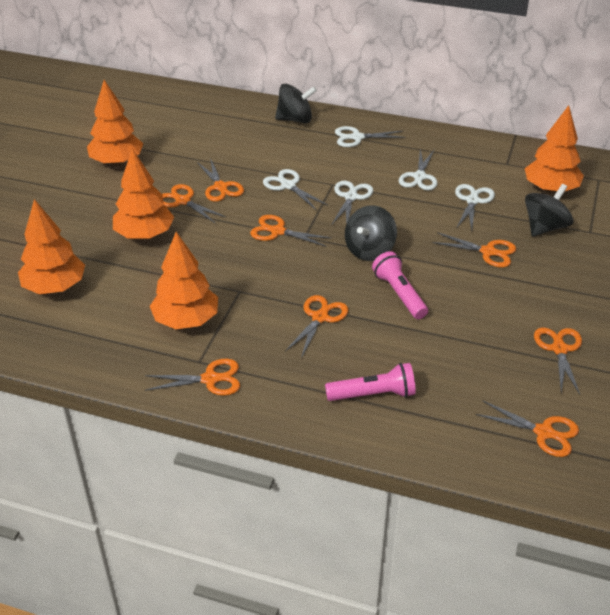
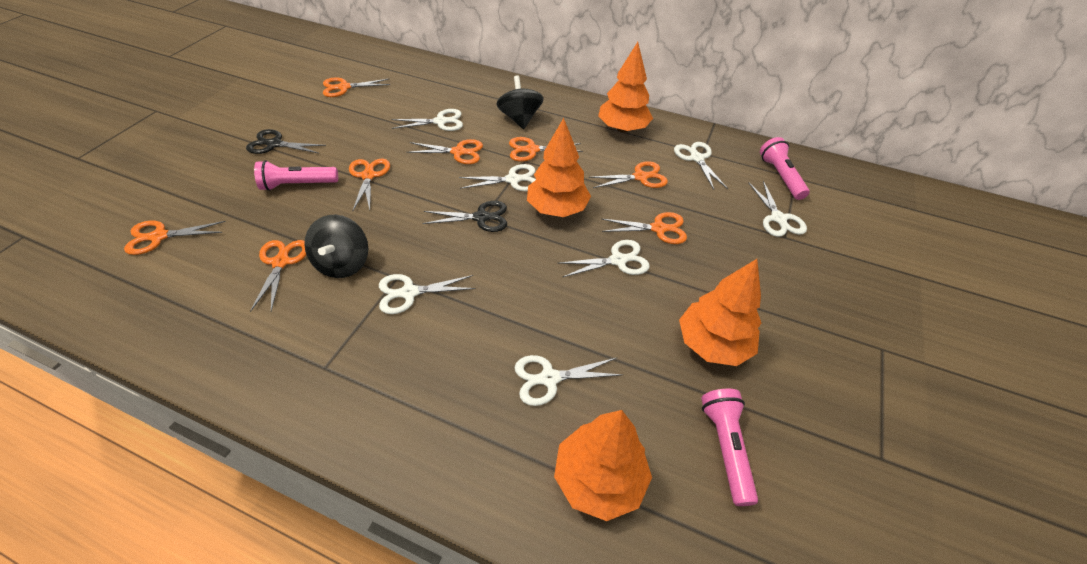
black scissors: 0 -> 2
black spinning top: 3 -> 2
orange tree: 5 -> 4
pink flashlight: 2 -> 3
white scissors: 5 -> 7

